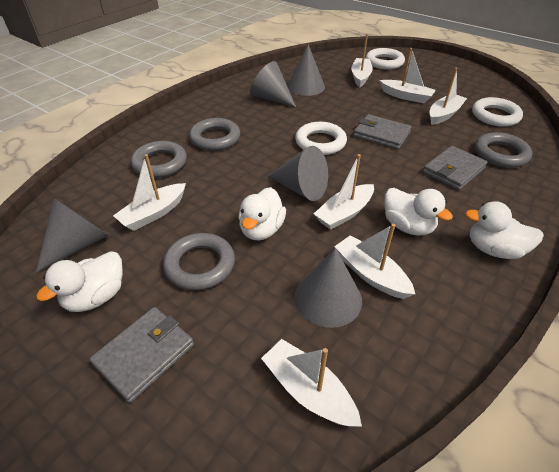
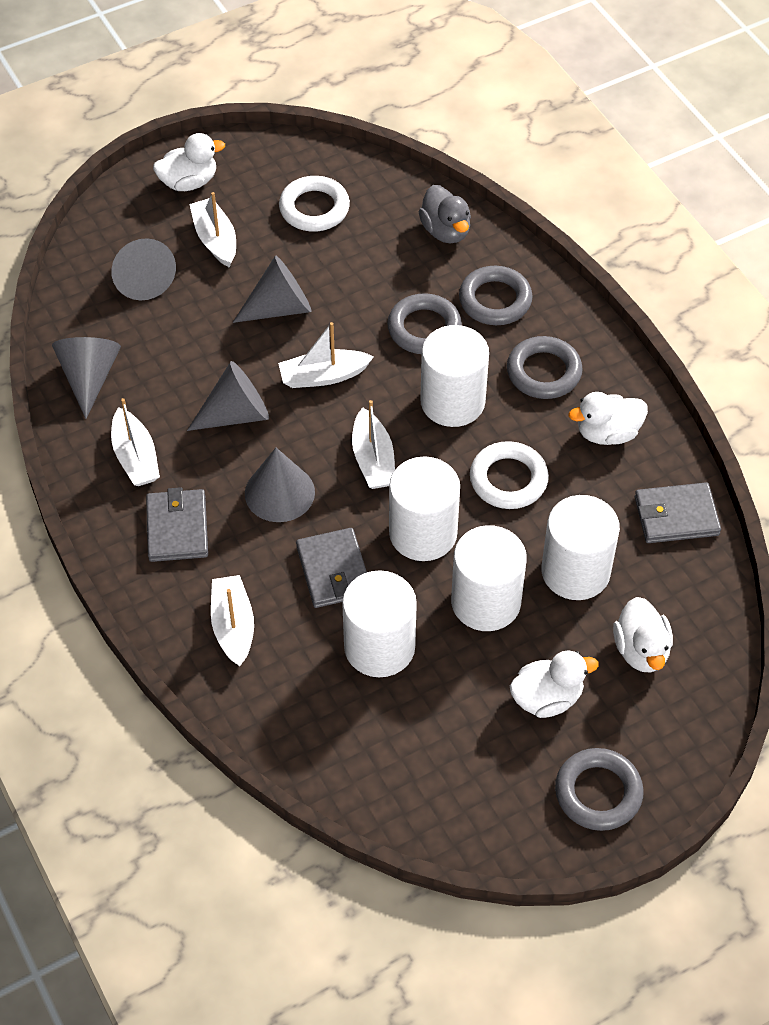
grey duck: 0 -> 1
white boat: 7 -> 5
white cylinder: 0 -> 5
white ring: 3 -> 2

